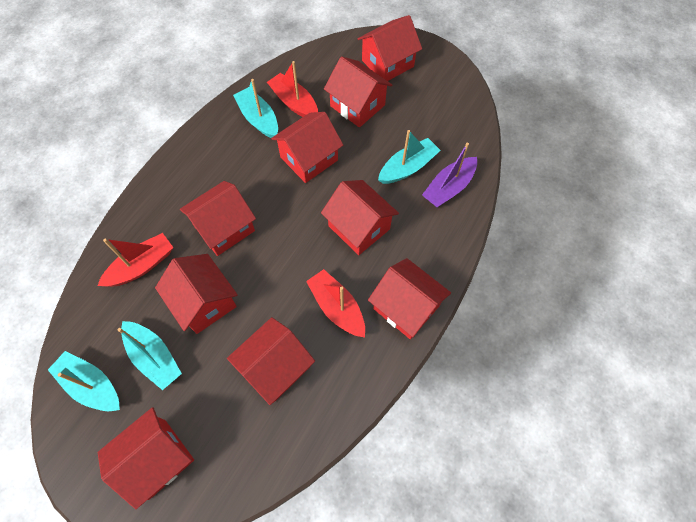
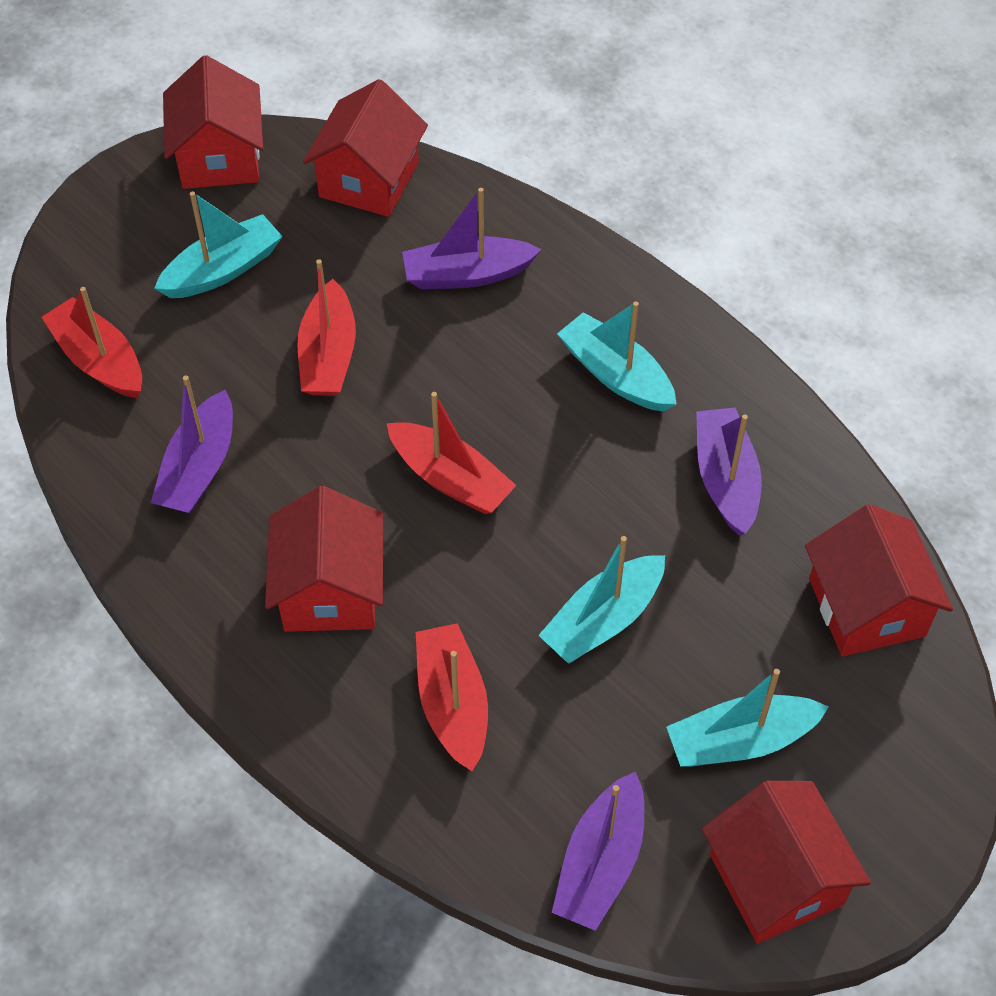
purple boat: 1 -> 4
red boat: 3 -> 4
red house: 9 -> 5

